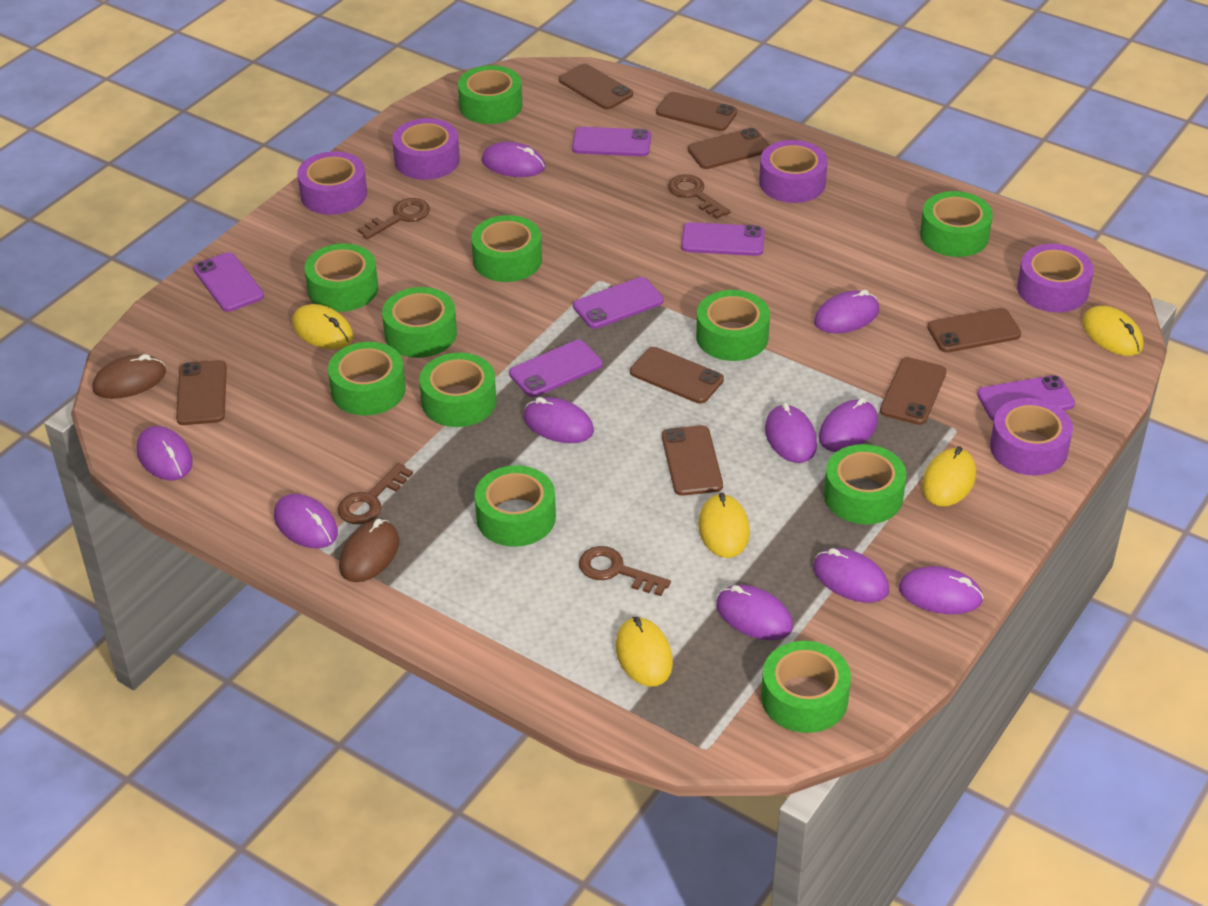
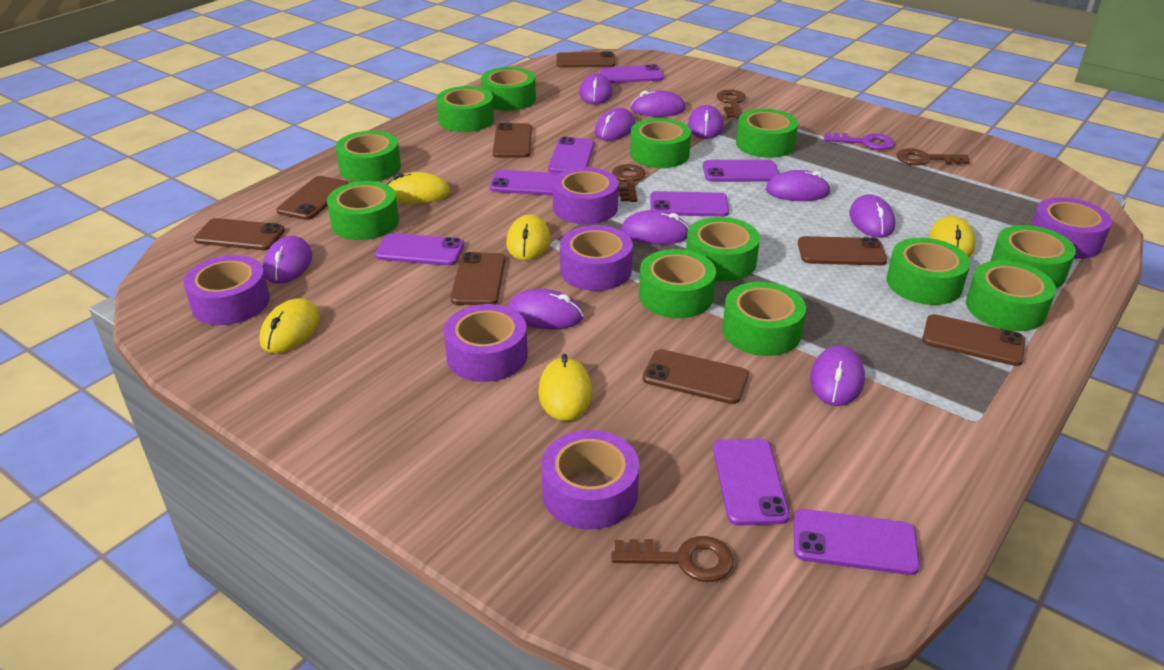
brown mouse: 2 -> 0
green tape: 11 -> 12
purple key: 0 -> 1
purple phone: 6 -> 8
purple tape: 5 -> 6

